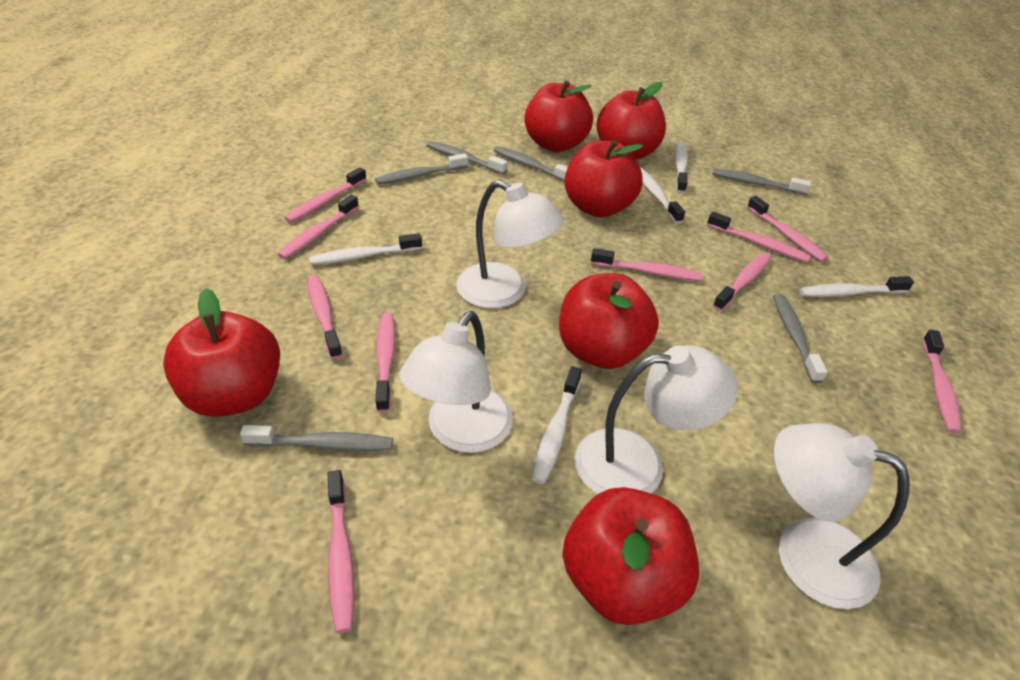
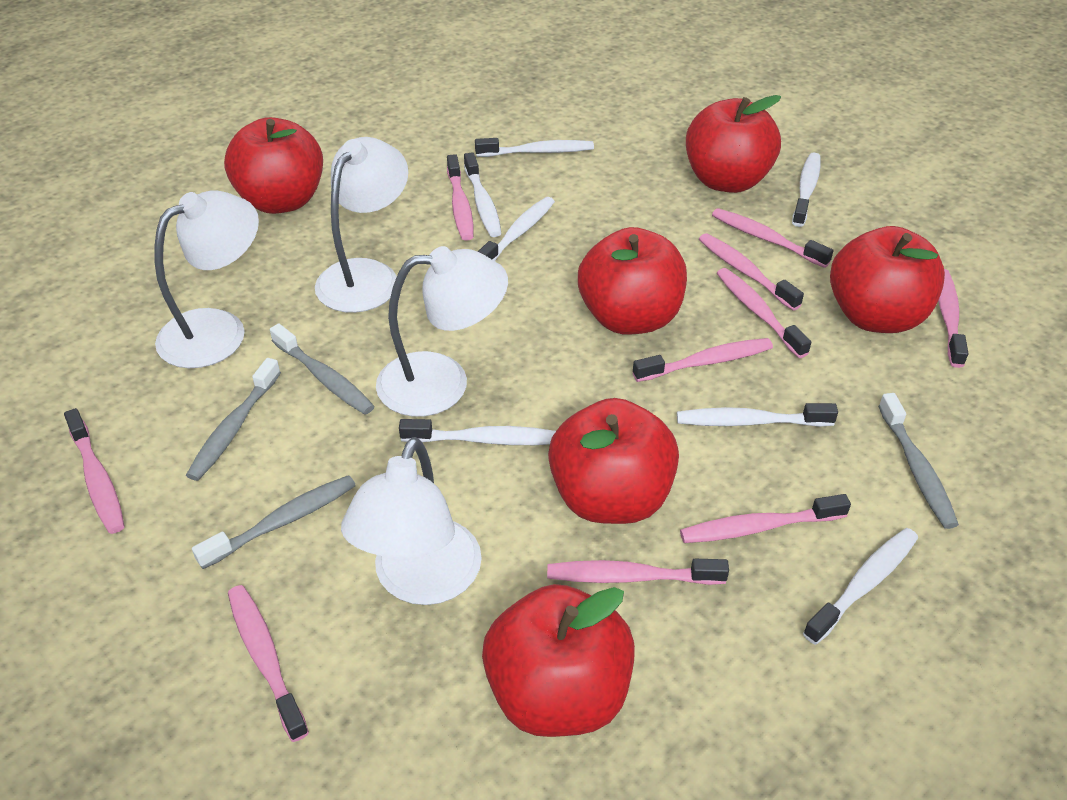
grey toothbrush: 6 -> 4
white toothbrush: 5 -> 7

